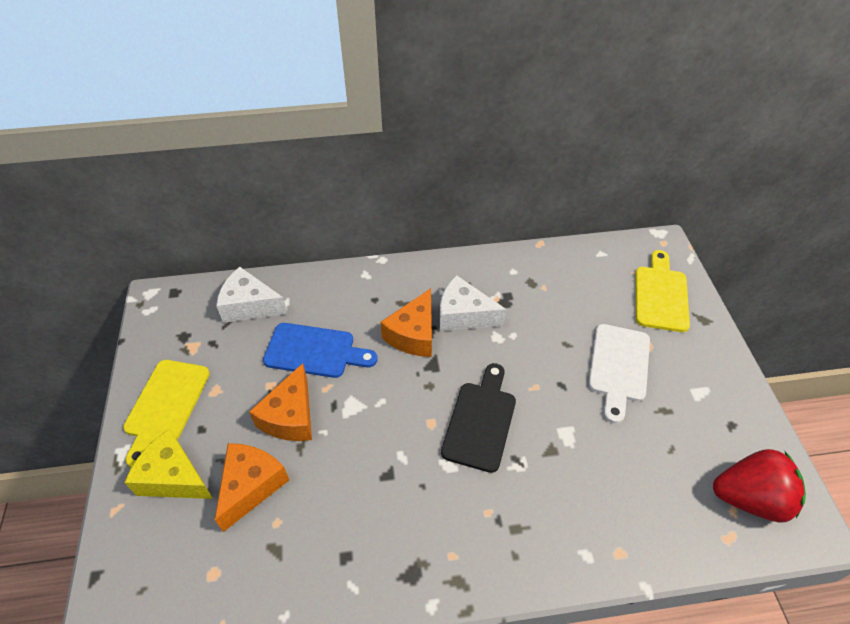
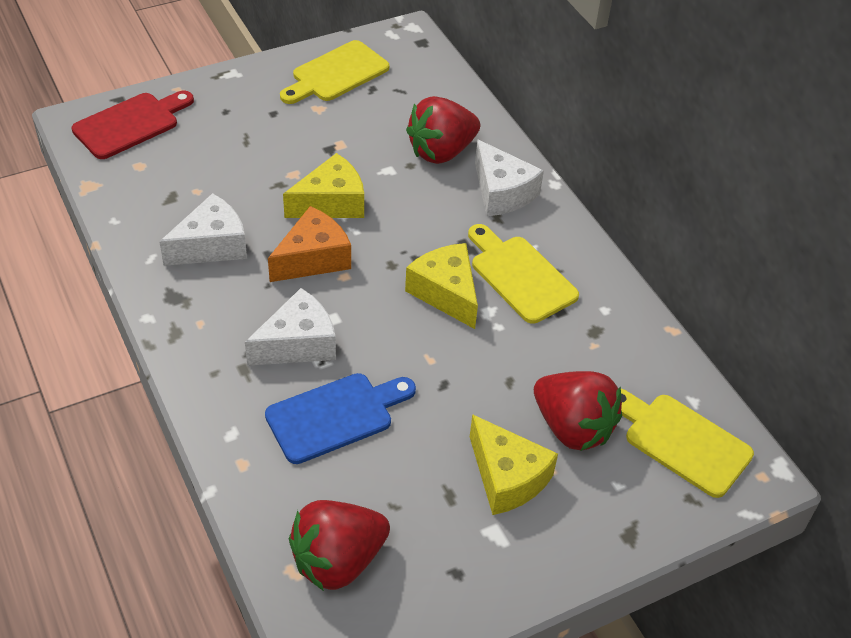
black cutting board: 1 -> 0
orange cheese: 3 -> 1
red cutting board: 0 -> 1
red strawberry: 1 -> 3
white cheese: 2 -> 3
white cutting board: 1 -> 0
yellow cheese: 1 -> 3
yellow cutting board: 2 -> 3

